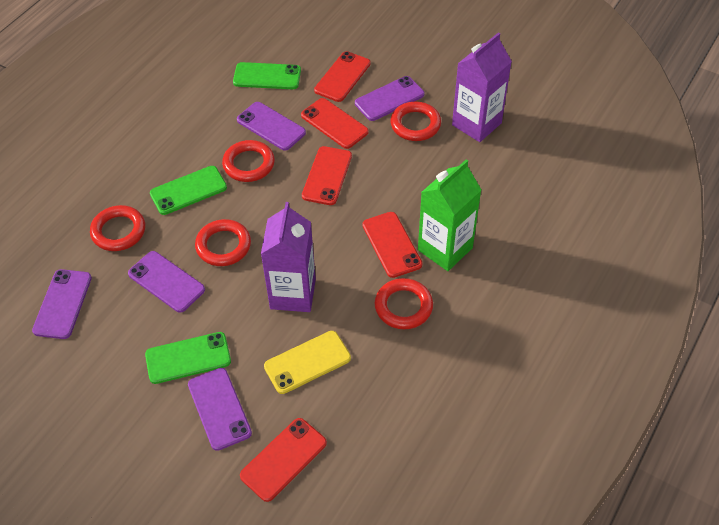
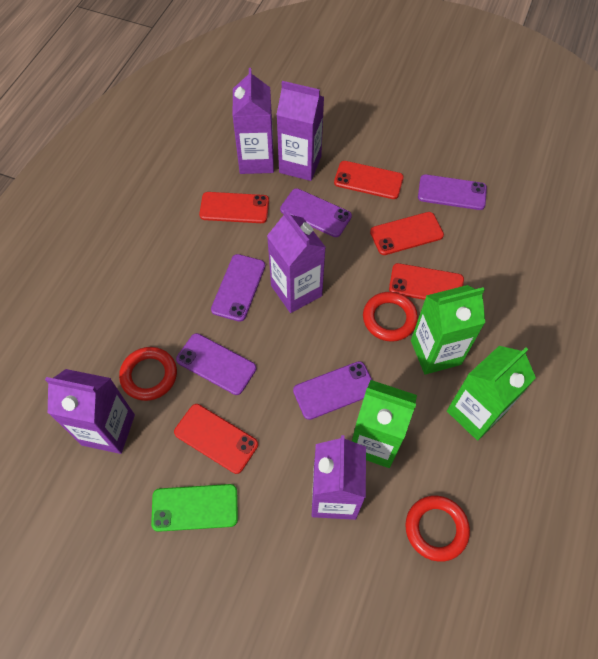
green carton: 1 -> 3
green phone: 3 -> 1
purple carton: 2 -> 5
red ring: 5 -> 3
yellow phone: 1 -> 0

